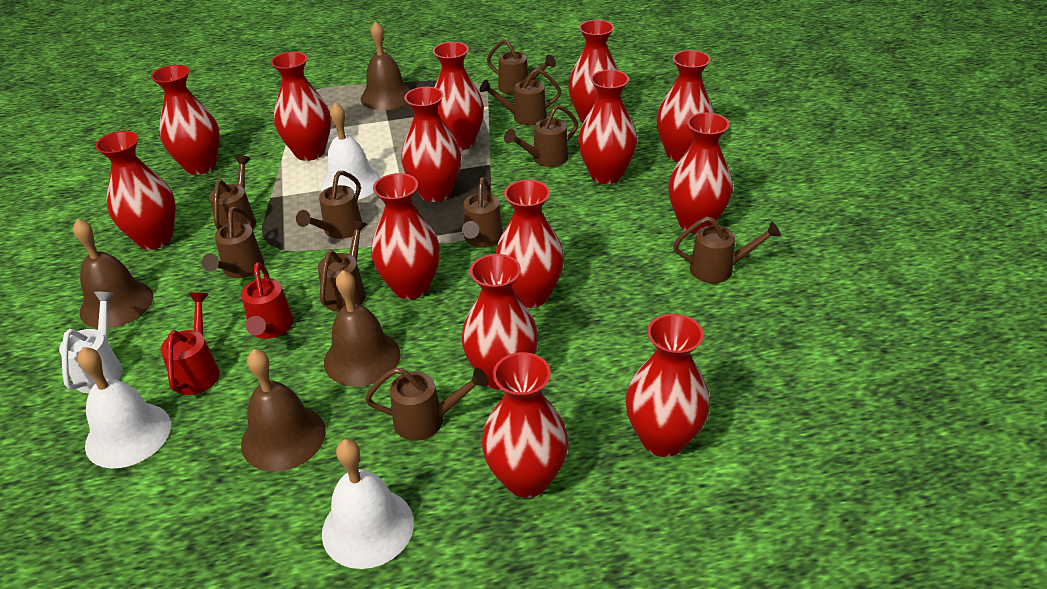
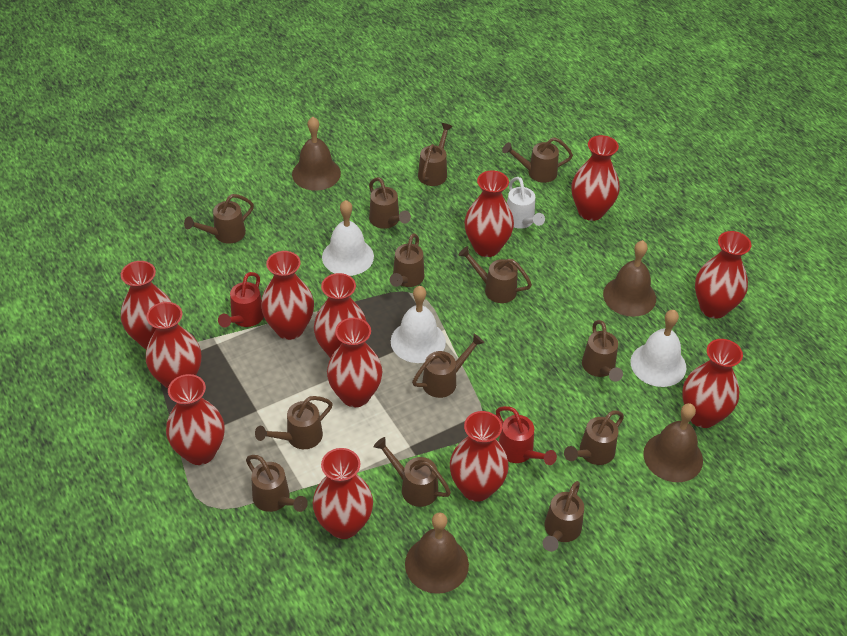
brown watering can: 10 -> 13
red vase: 14 -> 12

